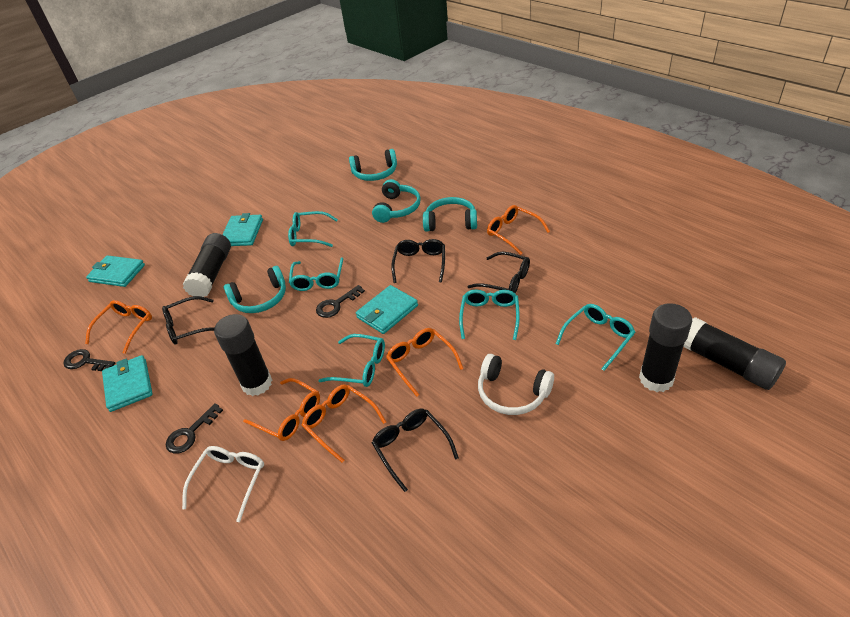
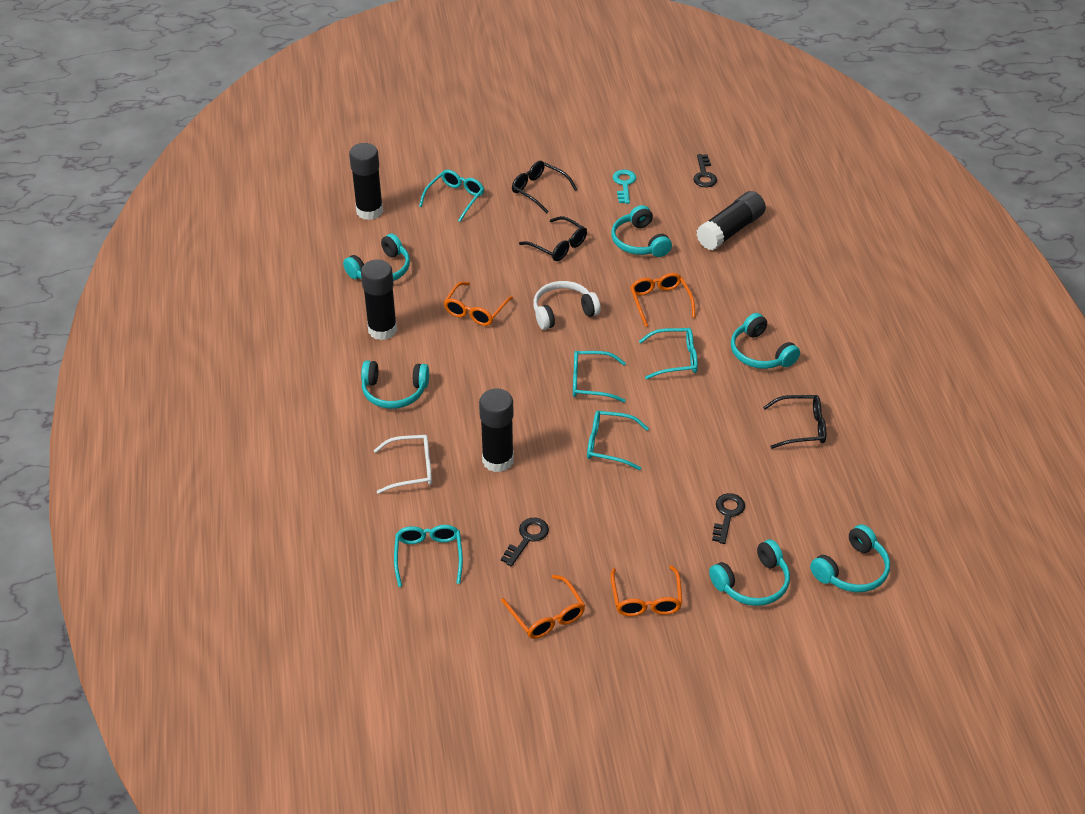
black glasses: 4 -> 3
orange glasses: 5 -> 4
turquoise headphones: 4 -> 6
turquoise key: 0 -> 1
turquoise wallet: 4 -> 0

